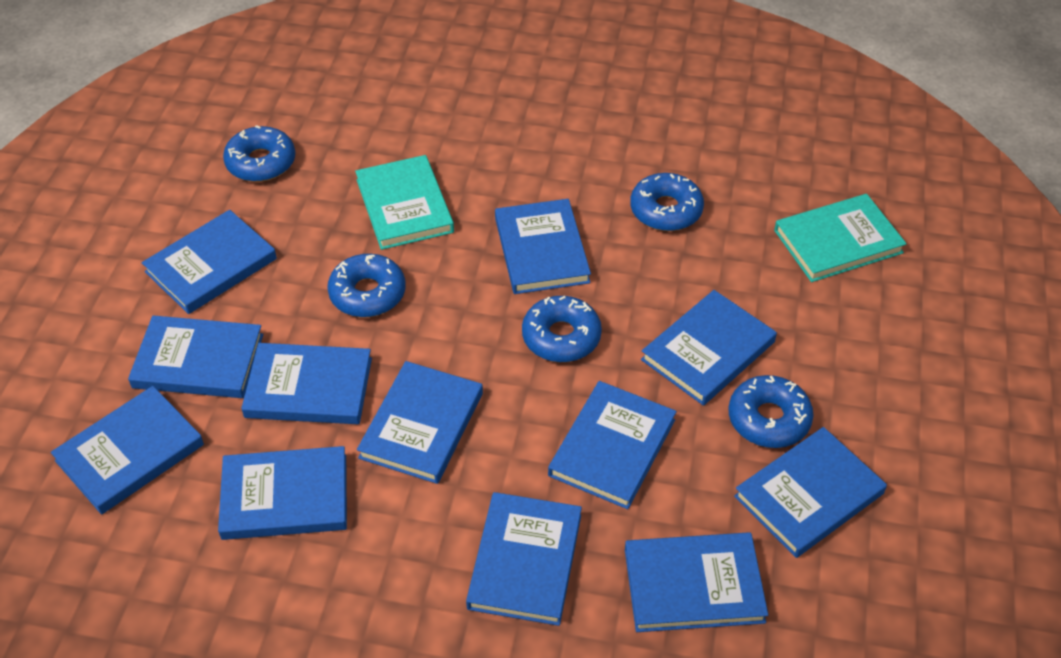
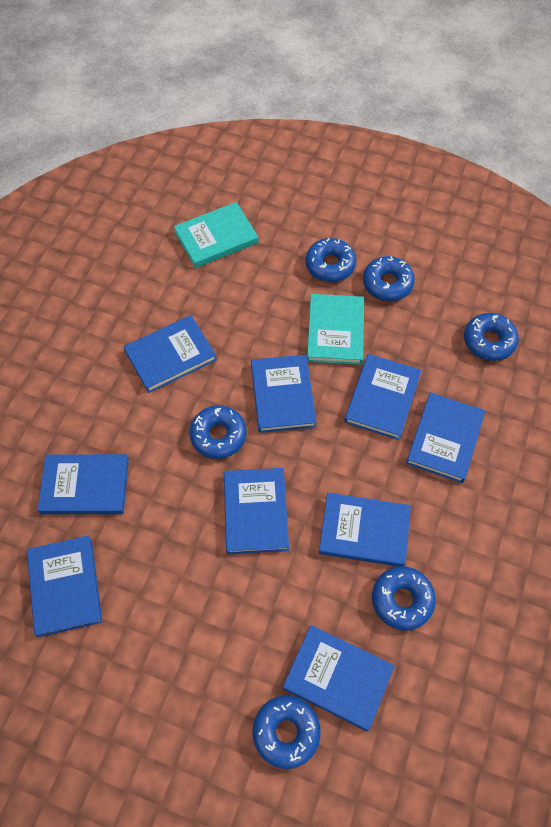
blue book: 12 -> 9
blue donut: 5 -> 6

